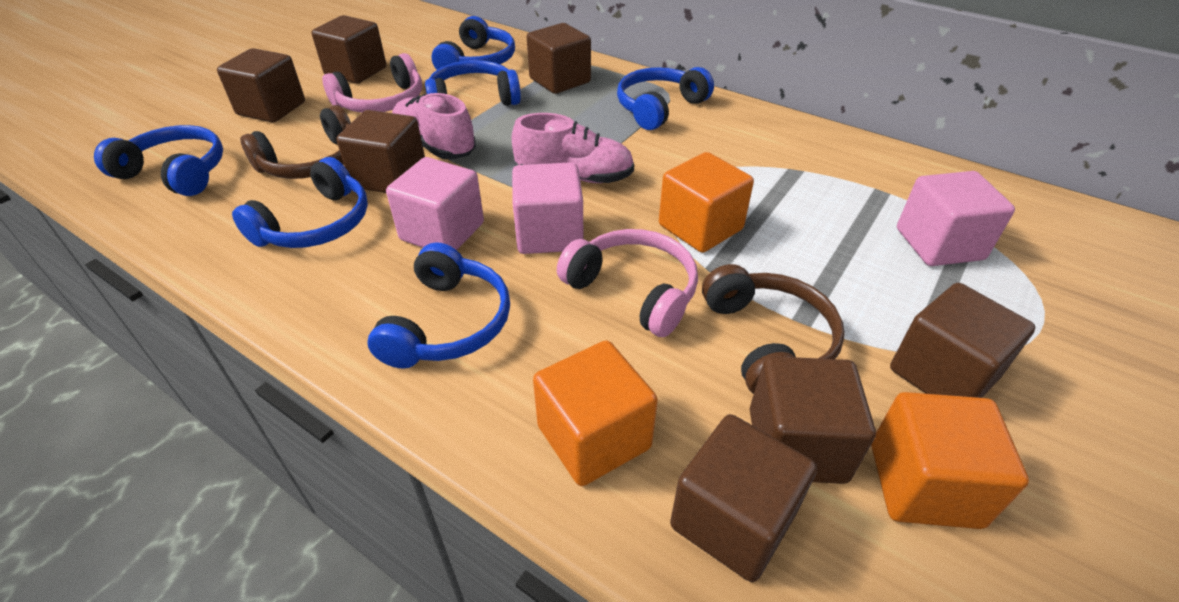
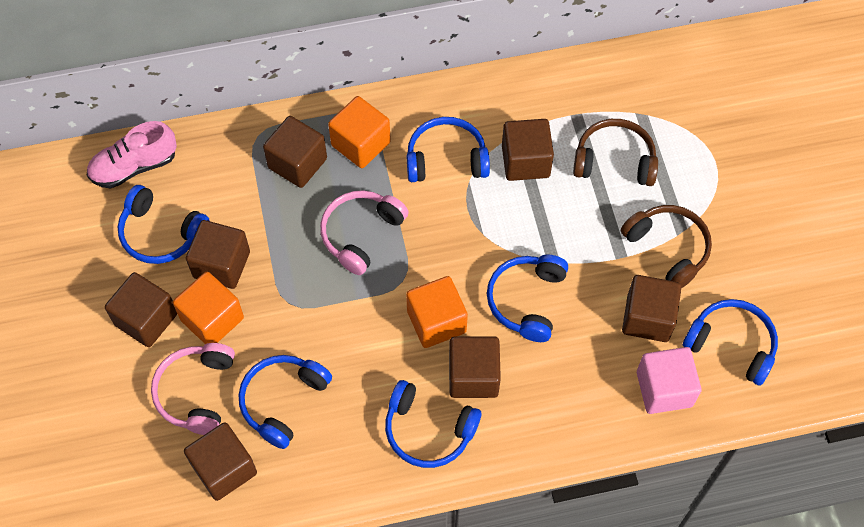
pink cube: 3 -> 1
pink shoe: 2 -> 1

